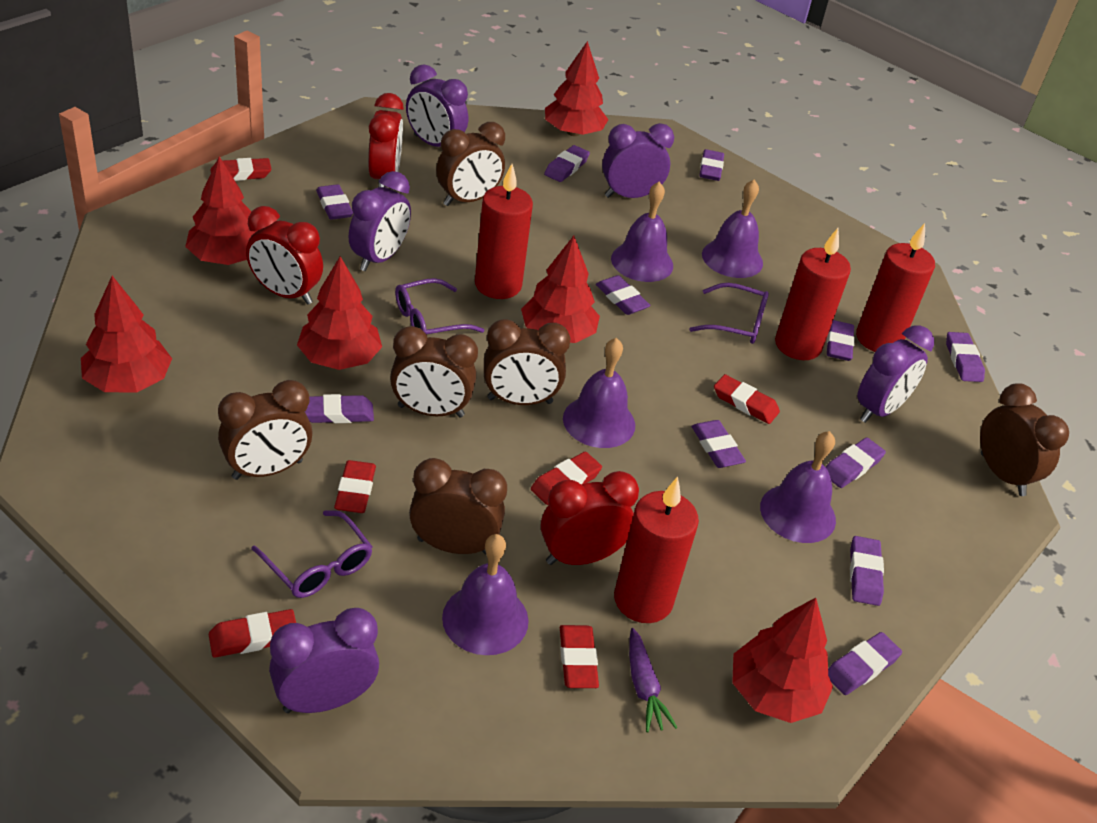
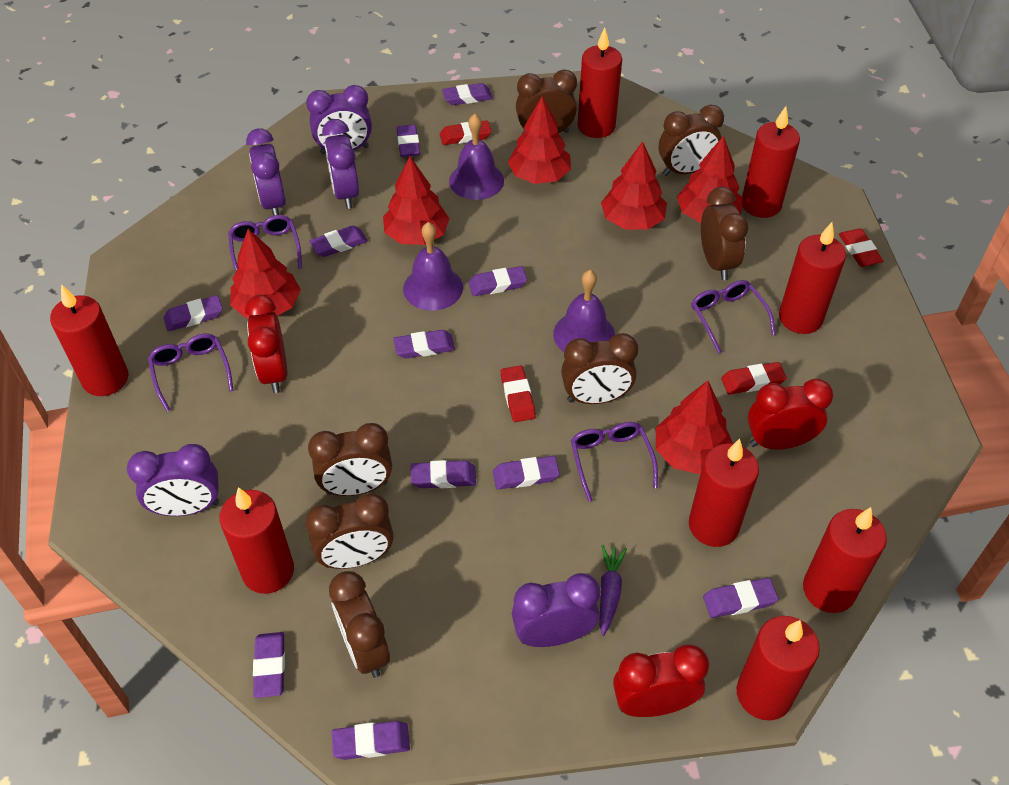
brown clock: 6 -> 7
purple bell: 5 -> 3
purple glasses: 3 -> 4
red candle: 4 -> 8
red eraser: 6 -> 4

